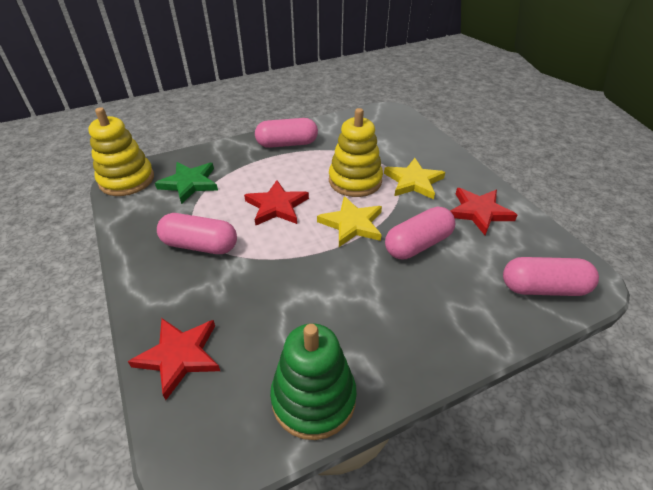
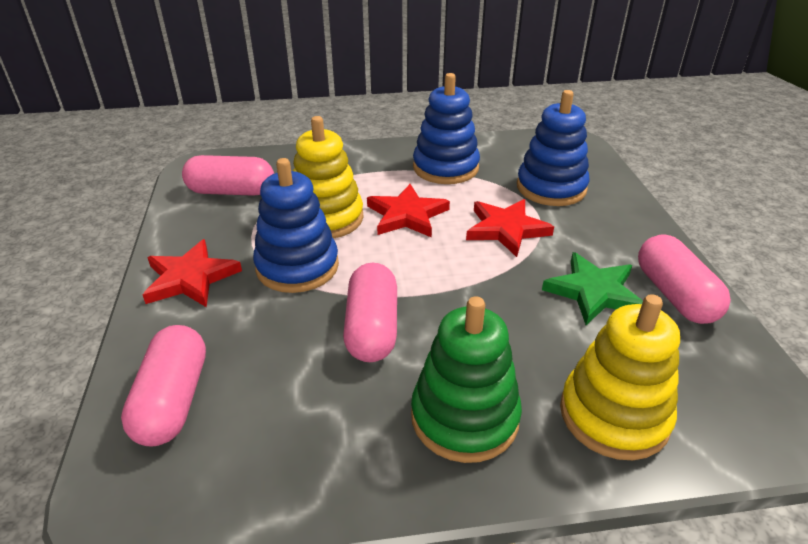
blue stacking toy: 0 -> 3
yellow star: 2 -> 0

